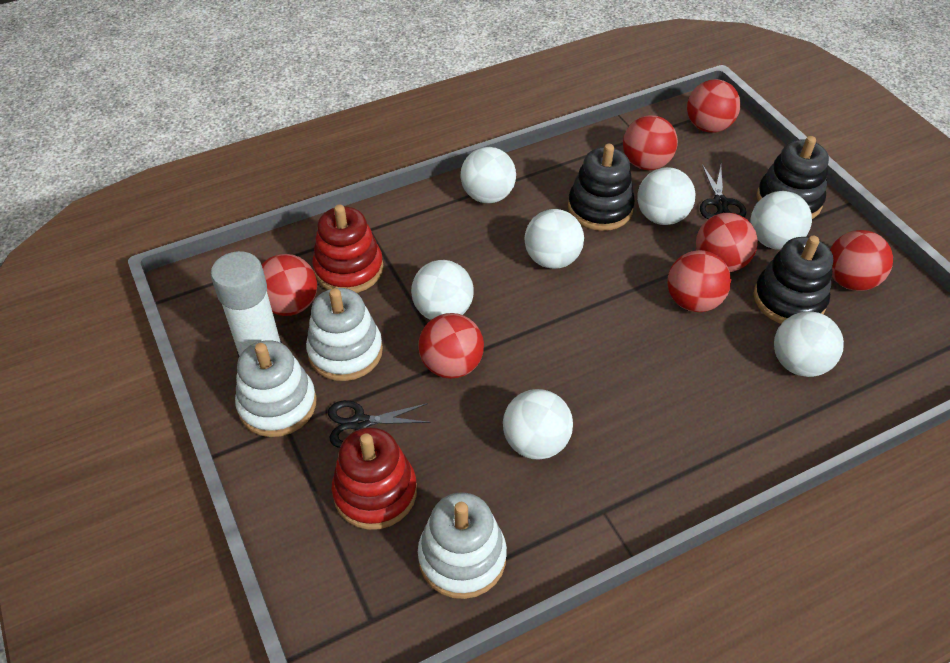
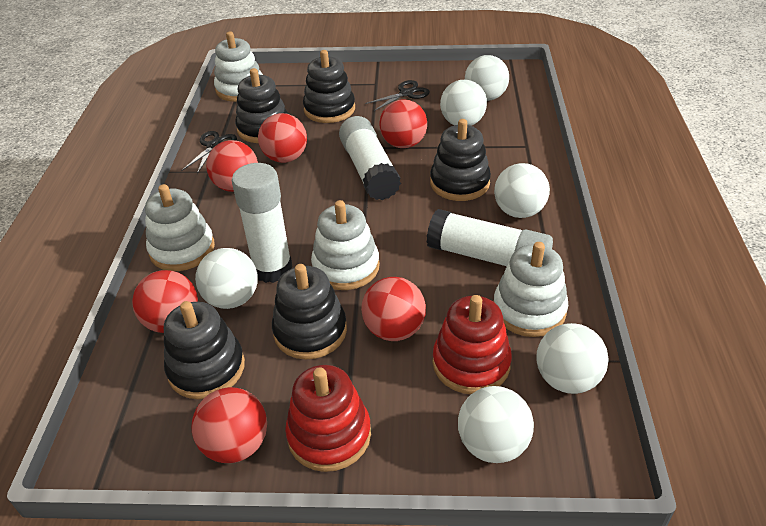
black stacking toy: 3 -> 5
red ball: 7 -> 6
white ball: 7 -> 6
white glue stick: 1 -> 3
white stacking toy: 3 -> 4

